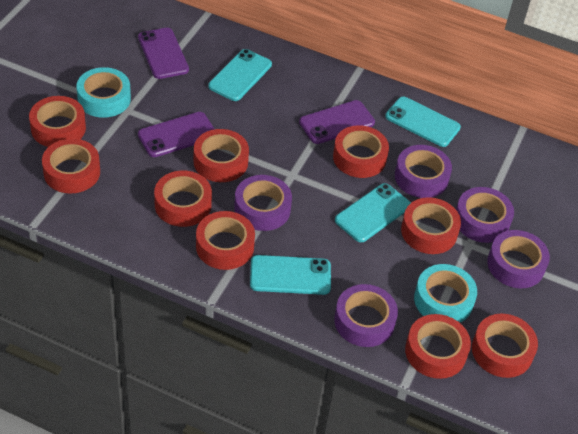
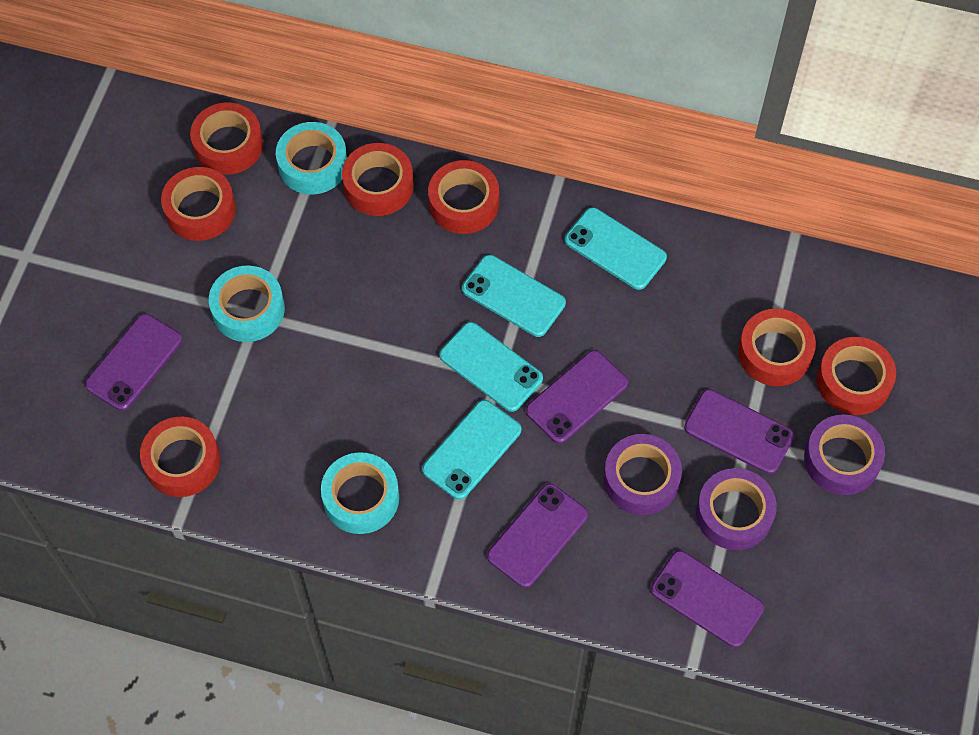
purple phone: 3 -> 5
purple tape: 5 -> 3
red tape: 9 -> 7
turquoise tape: 2 -> 3

